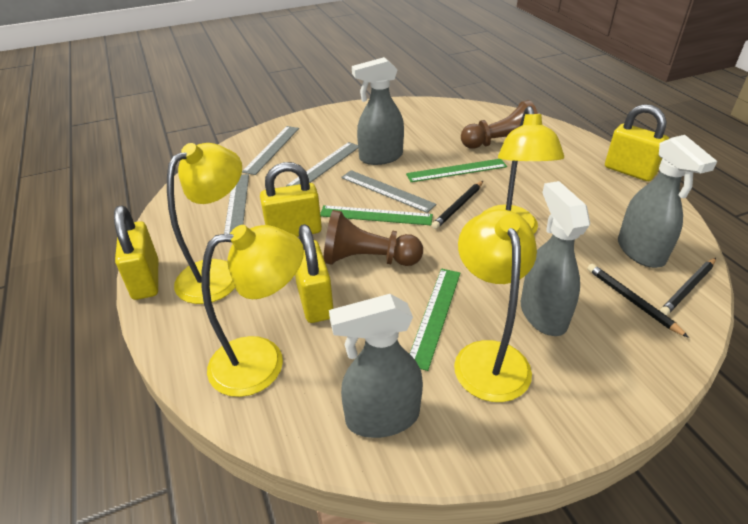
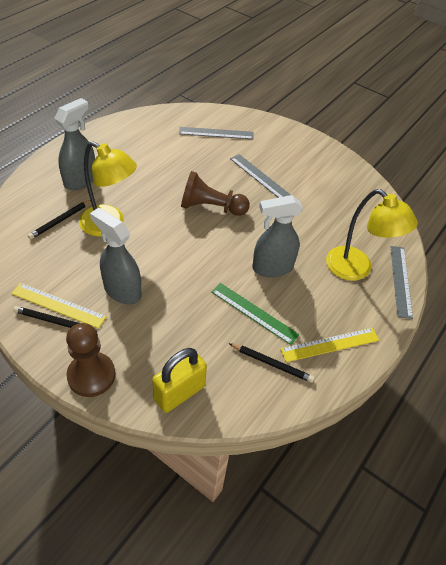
green ruler: 3 -> 1
grey ruler: 4 -> 3
grey spray bottle: 4 -> 3
yellow lamp: 4 -> 2
yellow padlock: 4 -> 1
yellow ruler: 0 -> 2

